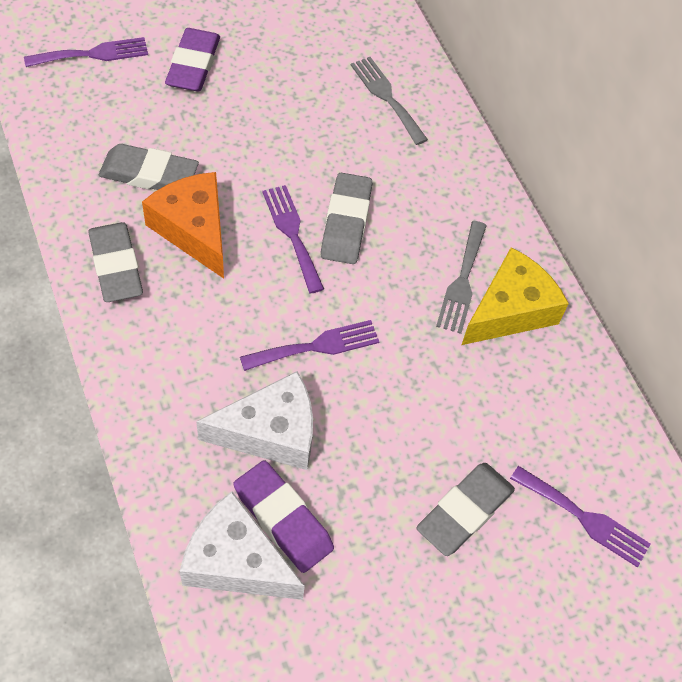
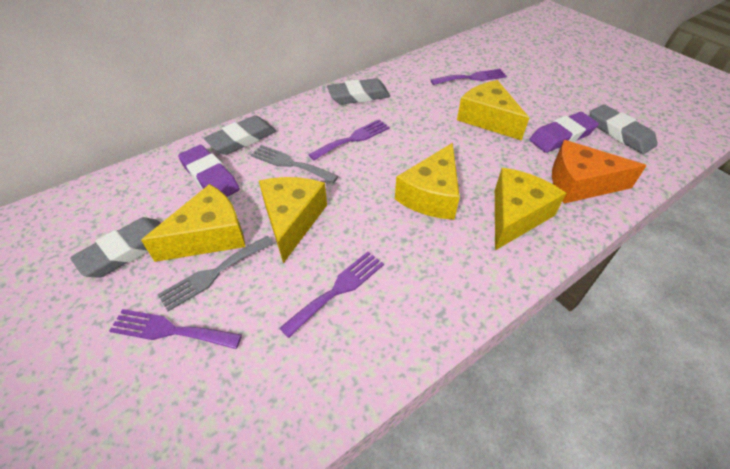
white cheese: 2 -> 0
yellow cheese: 1 -> 5

